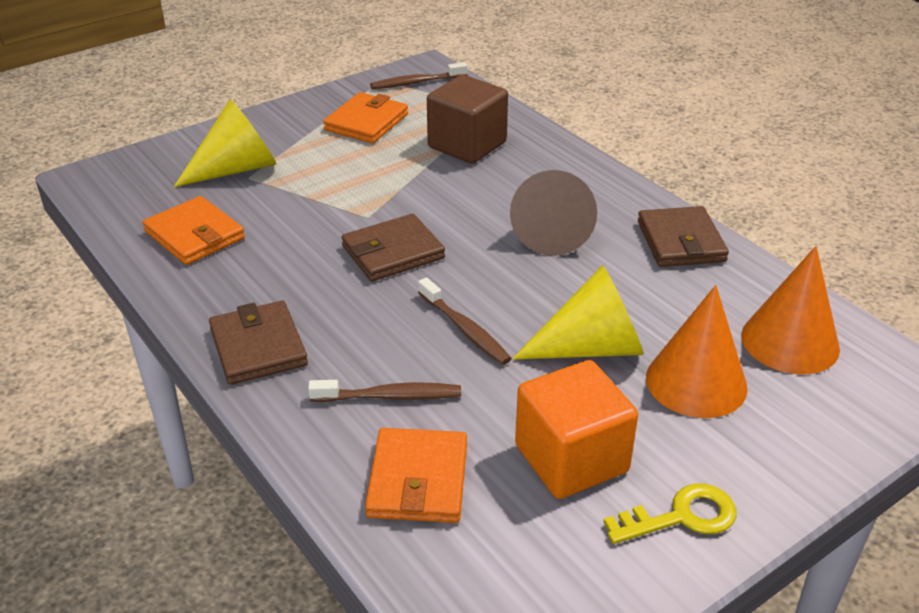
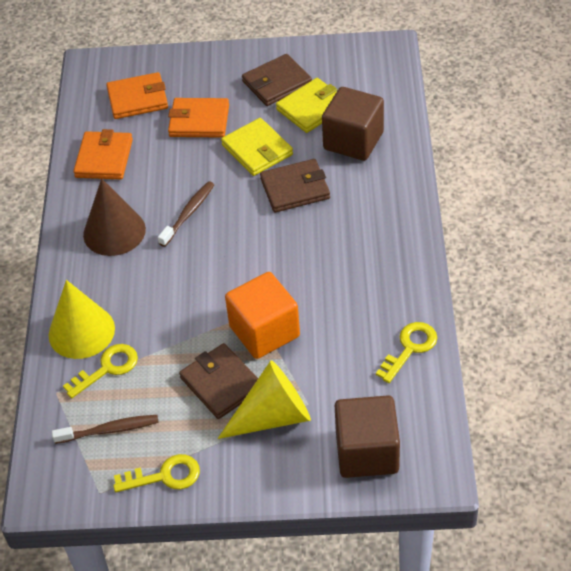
brown cube: 1 -> 2
brown toothbrush: 3 -> 2
orange cone: 2 -> 0
yellow key: 1 -> 3
yellow wallet: 0 -> 2

